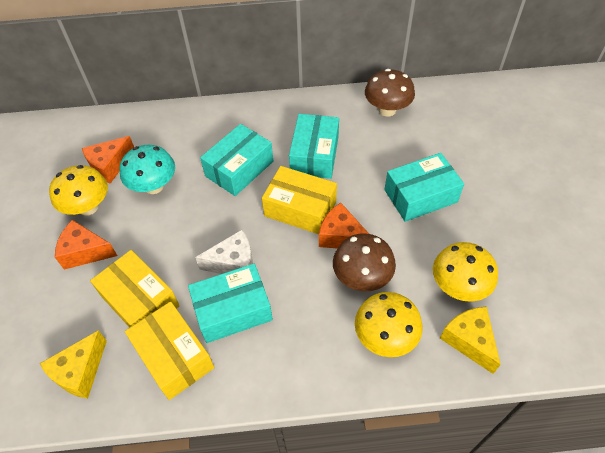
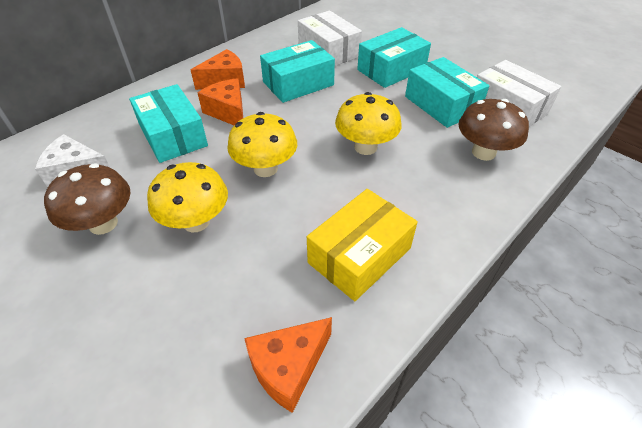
turquoise mushroom: 1 -> 0
white box: 0 -> 2
yellow box: 3 -> 1
yellow cheese: 2 -> 0

